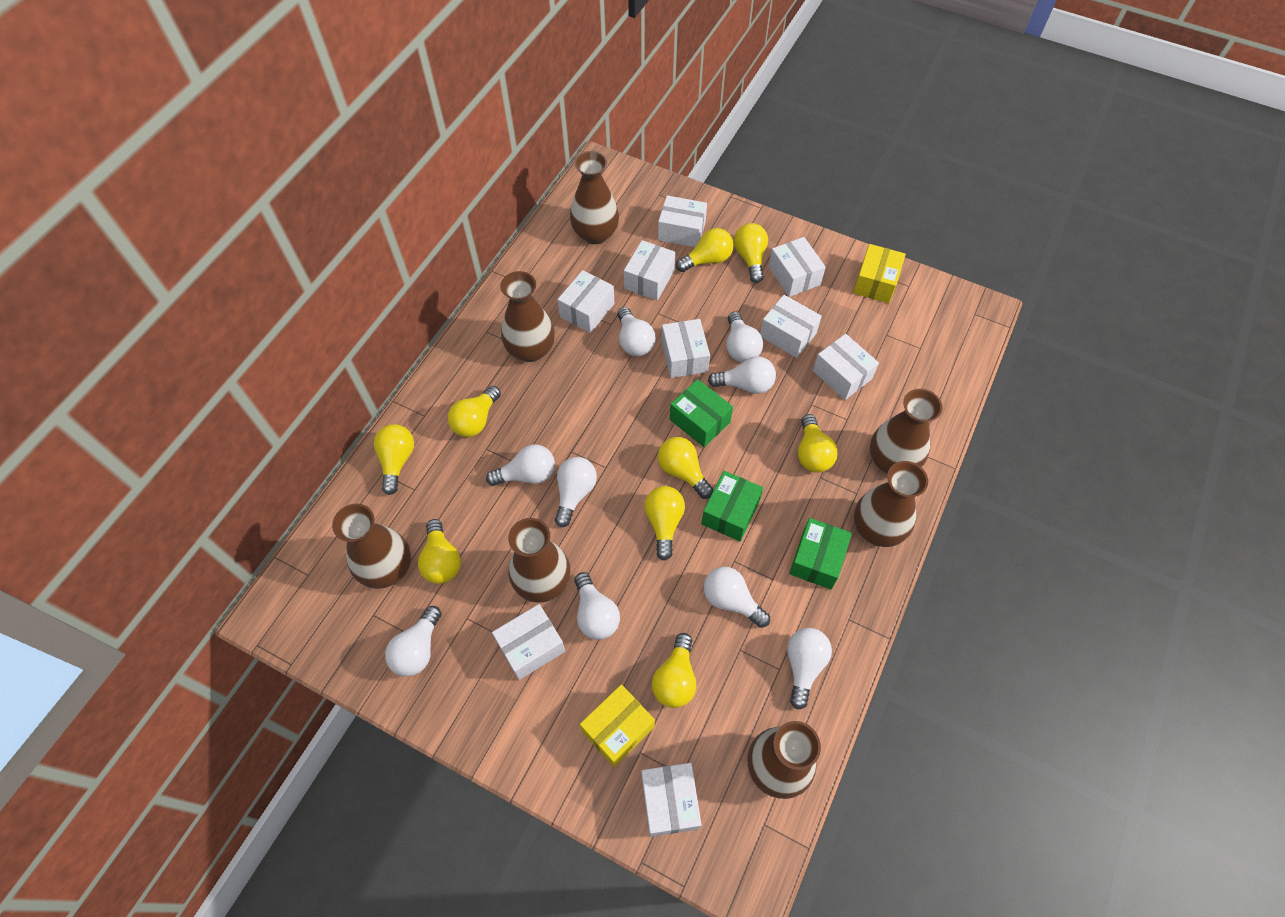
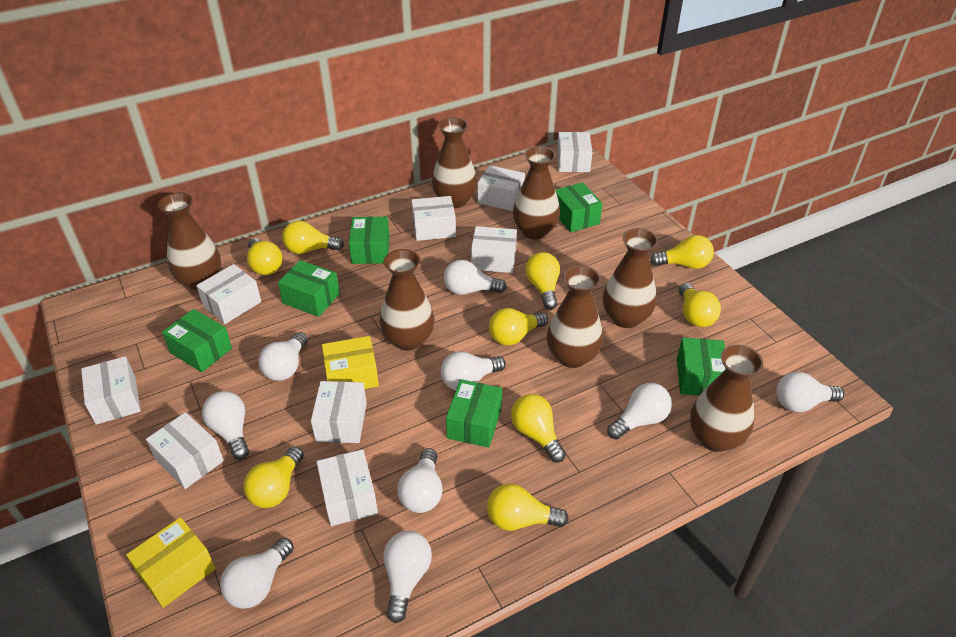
green box: 3 -> 6

